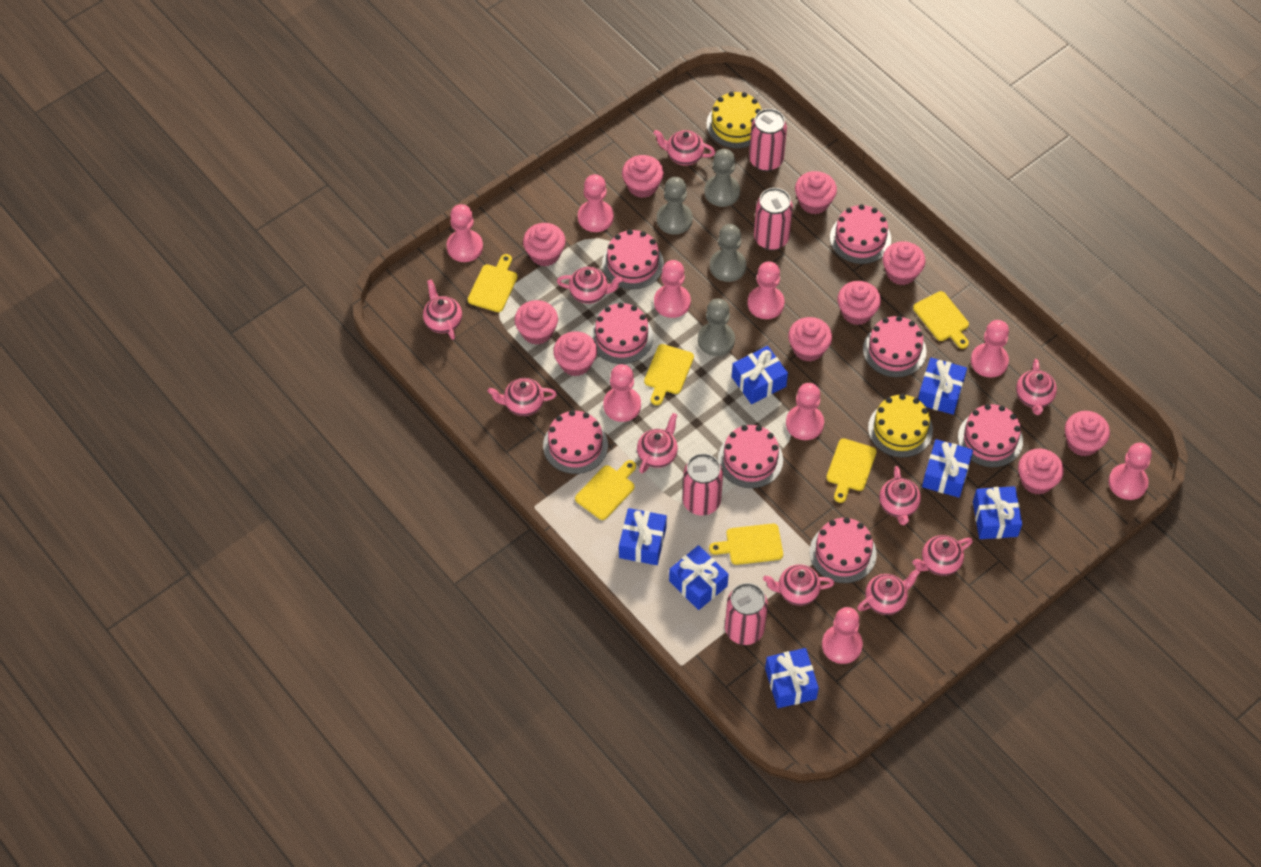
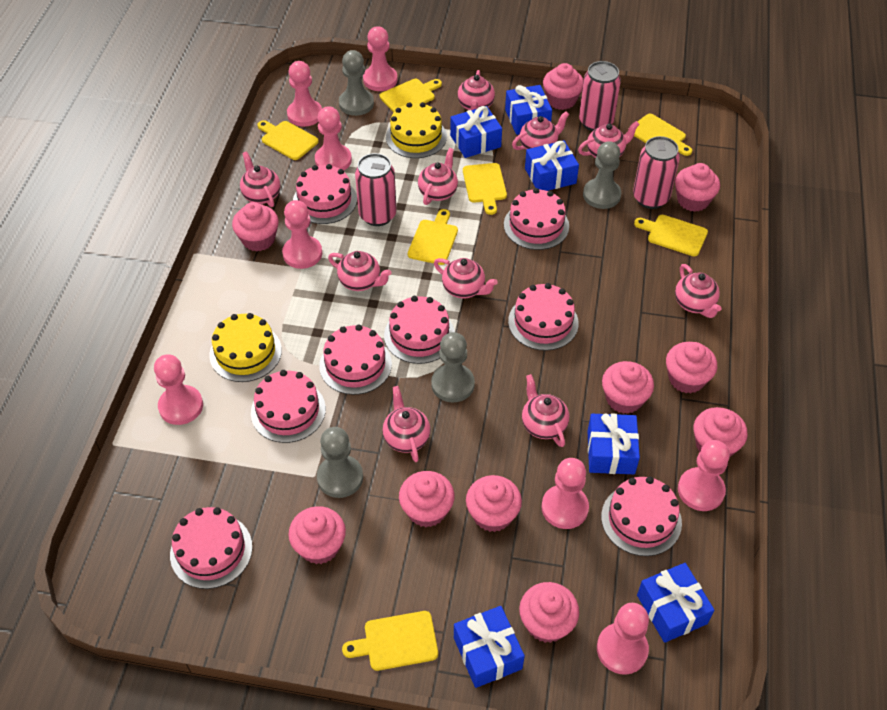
blue gift: 7 -> 6
pink can: 4 -> 3
pink pawn: 9 -> 8
yellow cutting board: 6 -> 7

